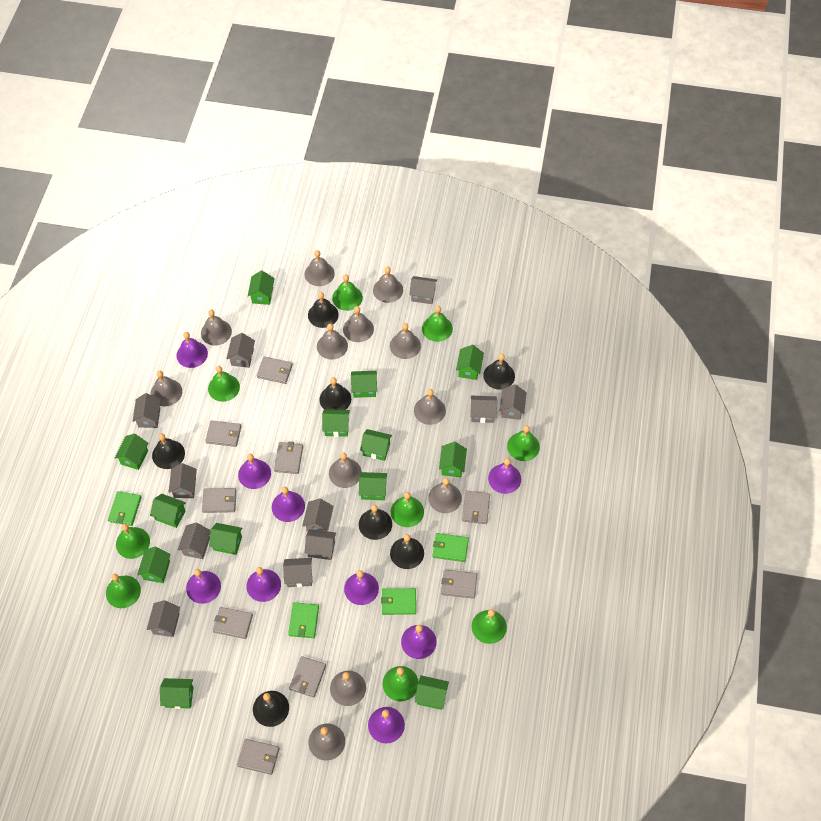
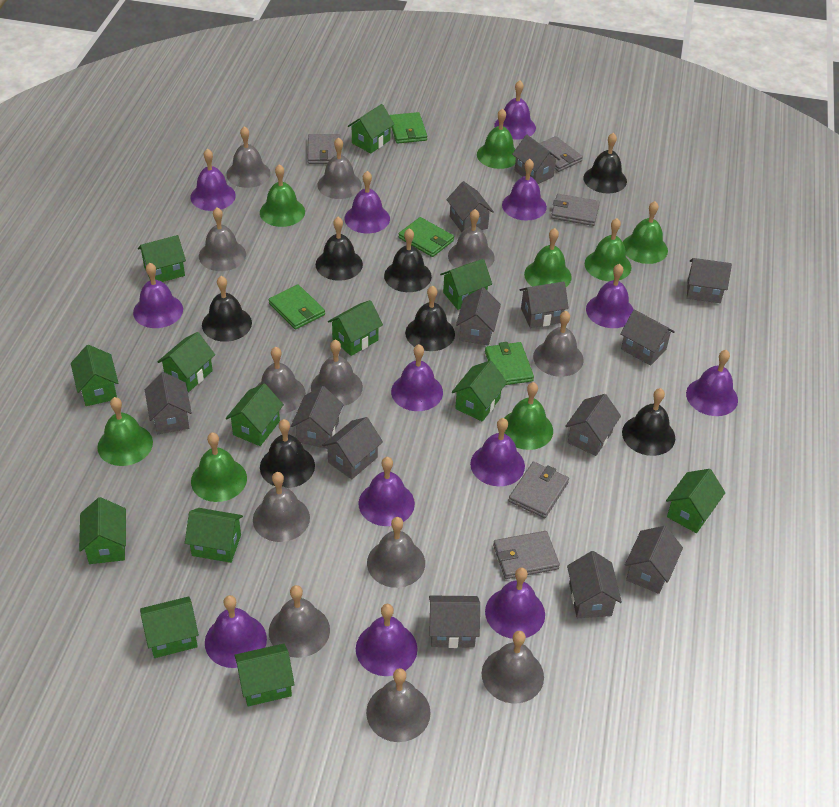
green bell: 9 -> 8
grey house: 11 -> 13
grey wallet: 9 -> 5
purple bell: 9 -> 13

